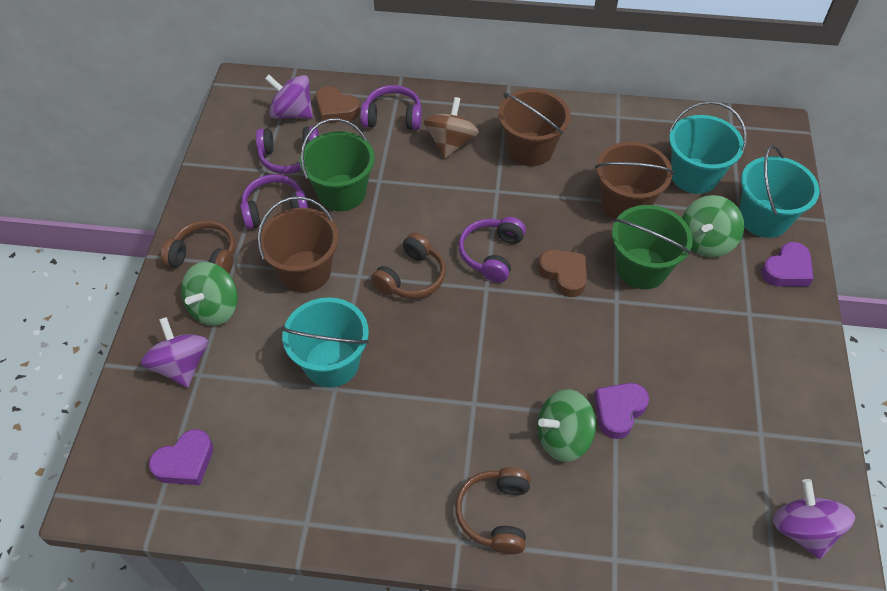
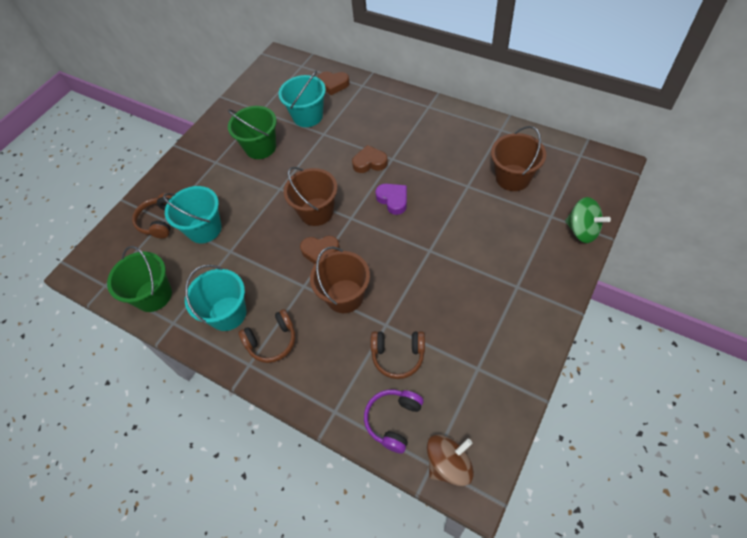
brown heart: 2 -> 3
green spinning top: 3 -> 1
purple headphones: 4 -> 1
purple heart: 3 -> 1
purple spinning top: 3 -> 0

